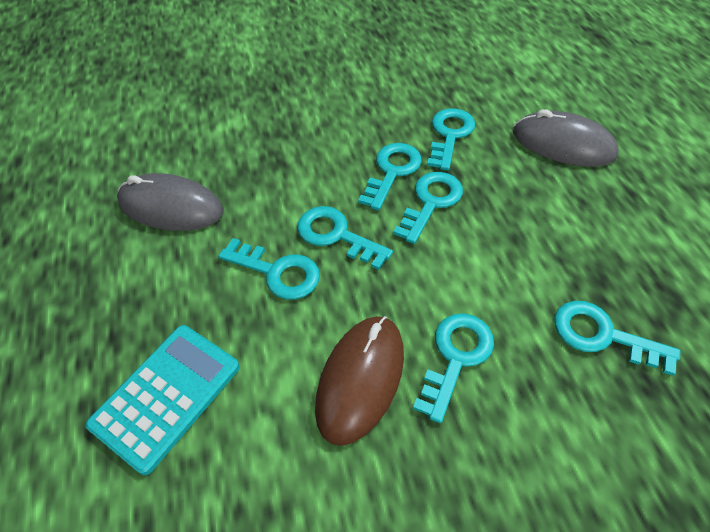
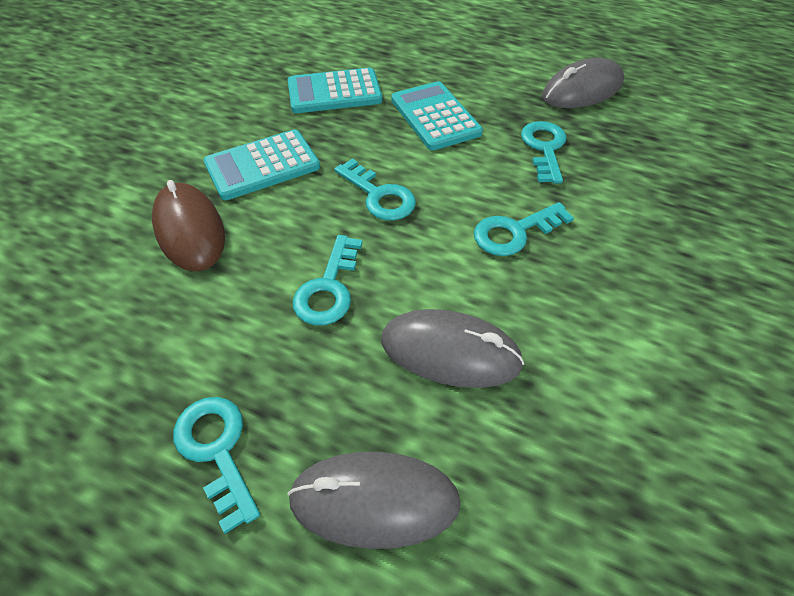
grey mouse: 2 -> 3
turquoise calculator: 1 -> 3
turquoise key: 7 -> 5

